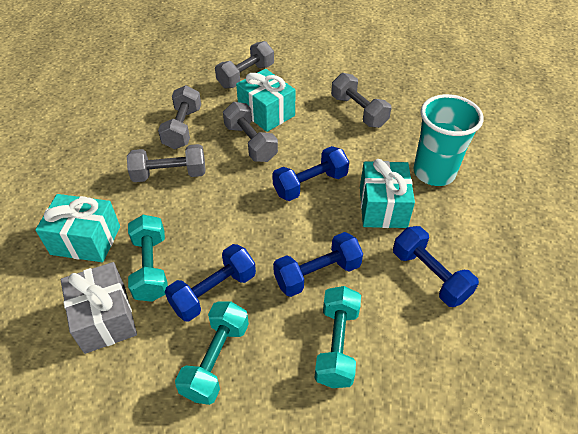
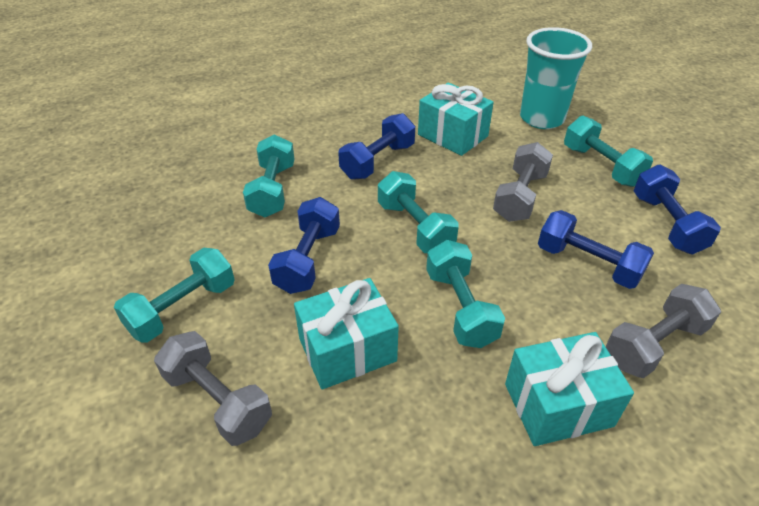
grey dumbbell: 5 -> 3
grey gift: 1 -> 0
turquoise dumbbell: 3 -> 5

